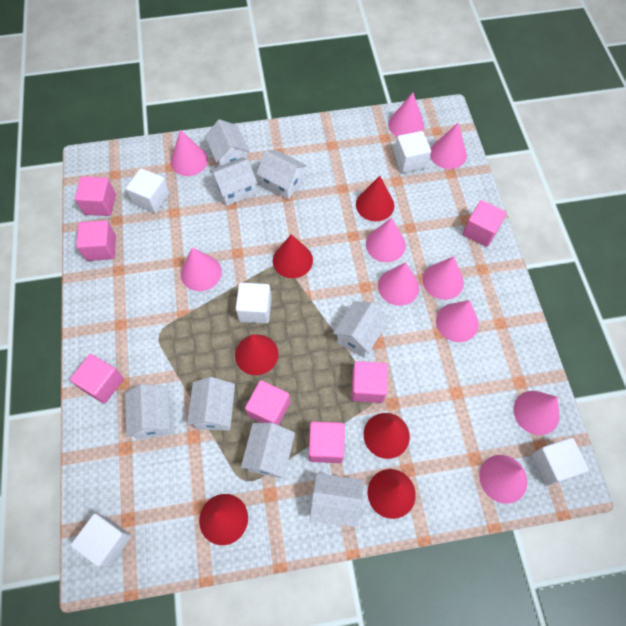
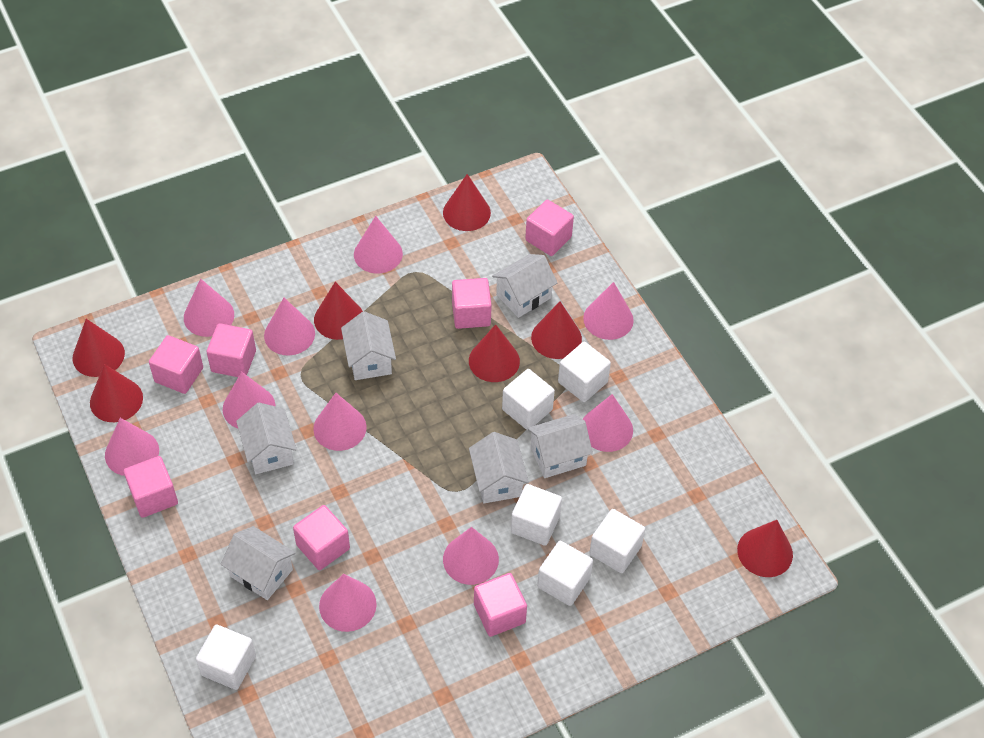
red cone: 6 -> 7
white cube: 5 -> 6
white house: 8 -> 6

